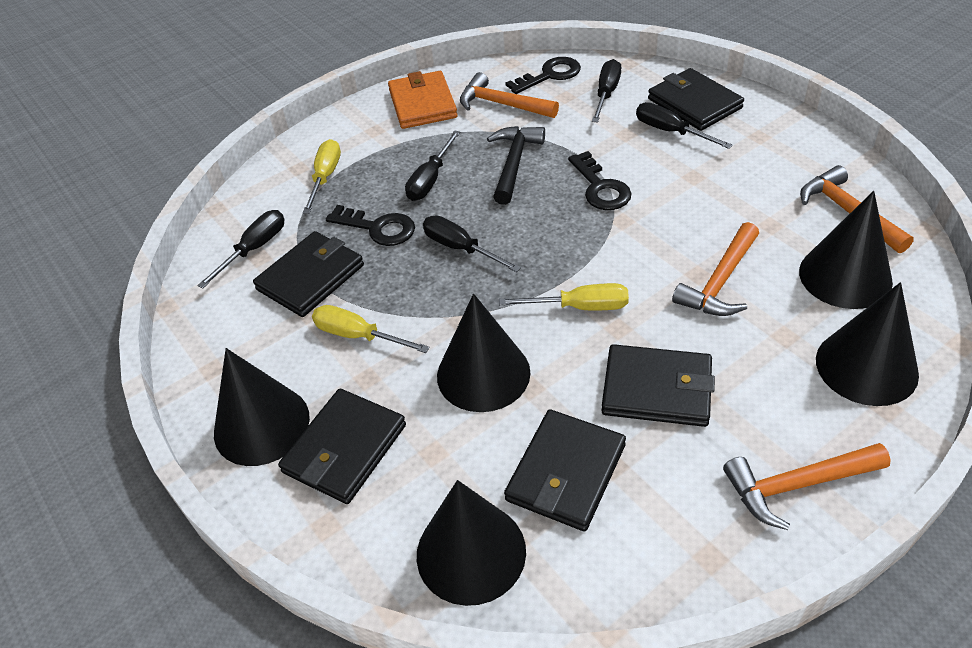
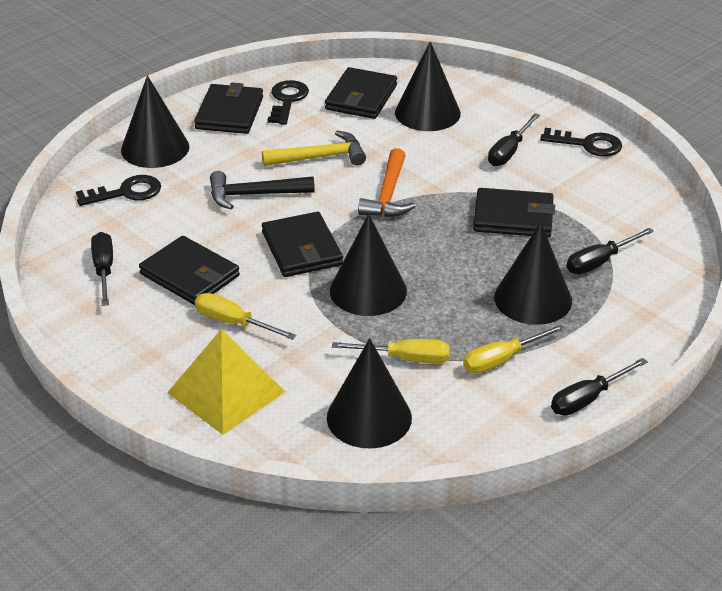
black screwdriver: 5 -> 4
orange hammer: 4 -> 1
orange wallet: 1 -> 0
yellow hammer: 0 -> 1
yellow pyramid: 0 -> 1

